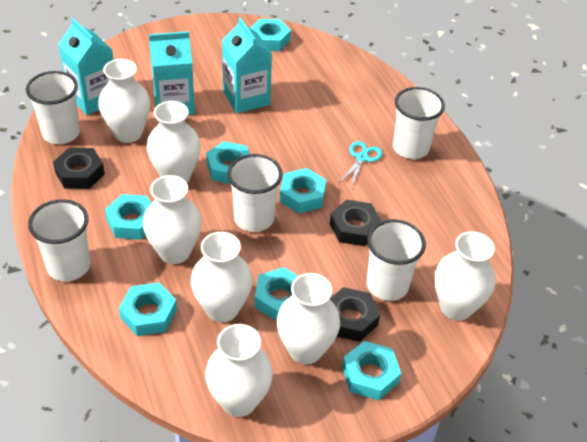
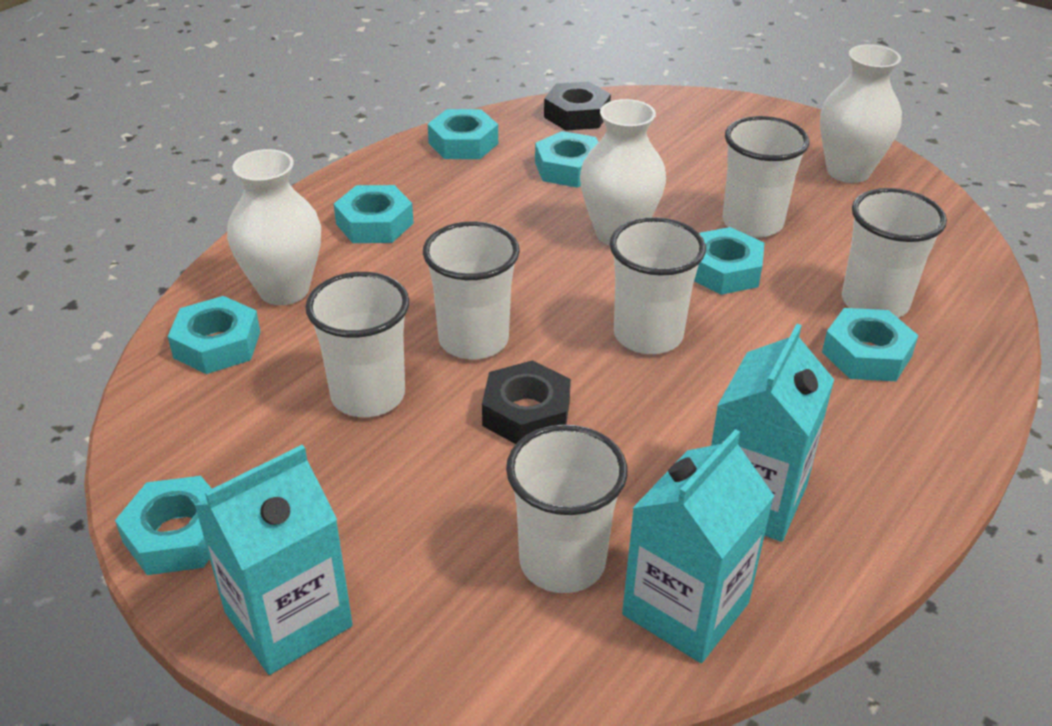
black nut: 3 -> 2
turquoise scissors: 1 -> 0
white cup: 5 -> 6
white vase: 7 -> 3

